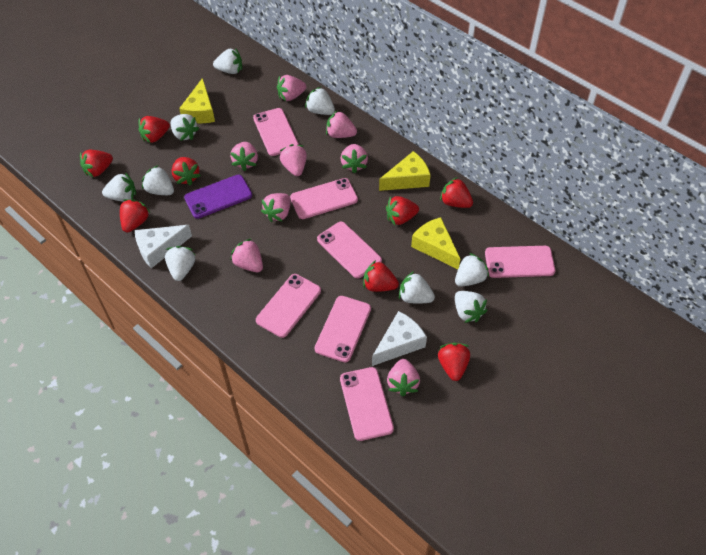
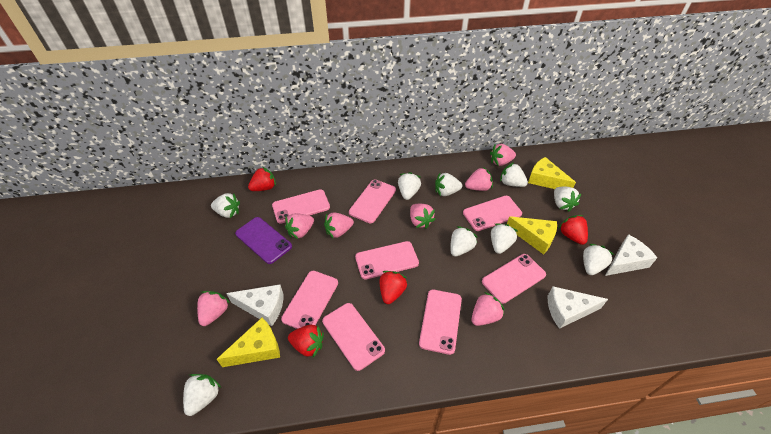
pink phone: 7 -> 8
pink strawberry: 8 -> 7
red strawberry: 8 -> 4
white cheese: 2 -> 3

